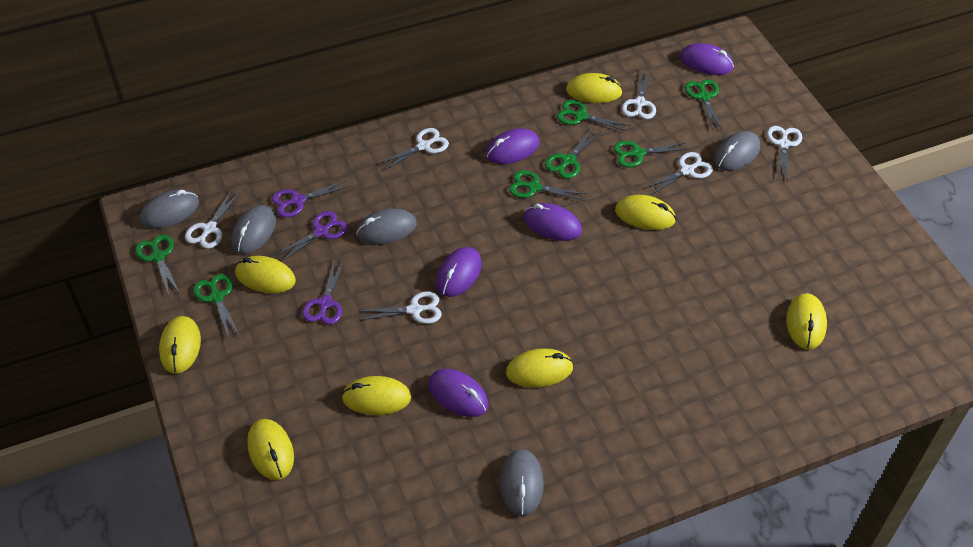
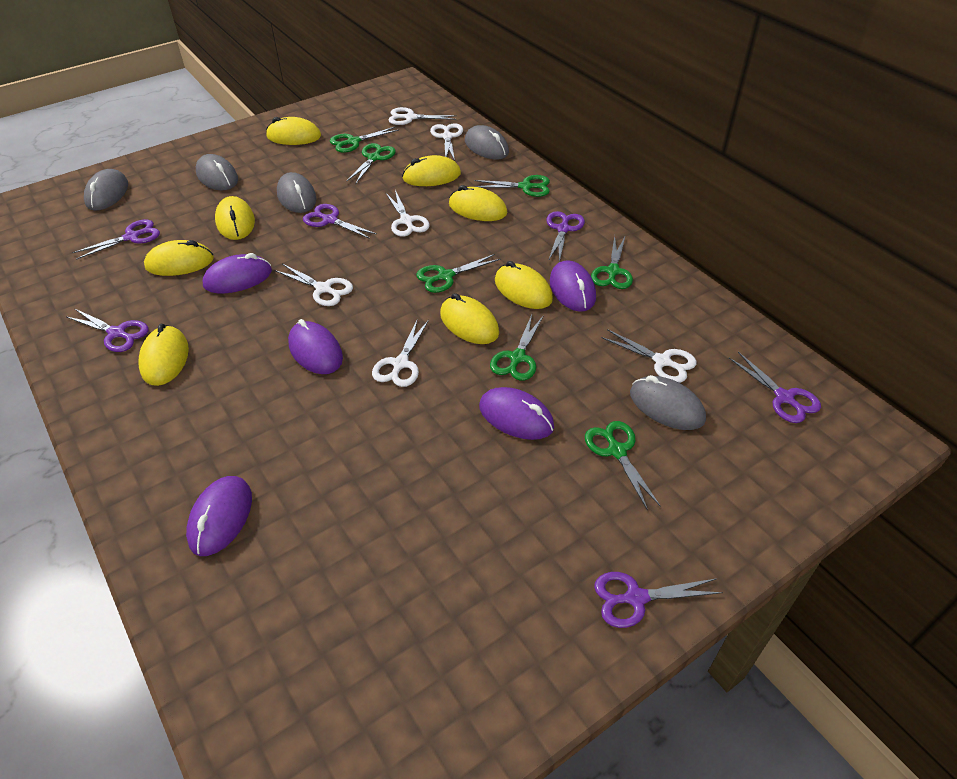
purple scissors: 3 -> 6

